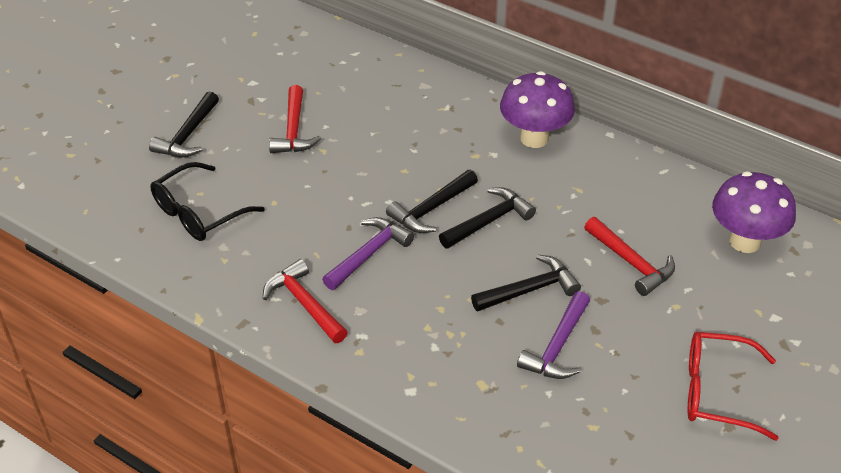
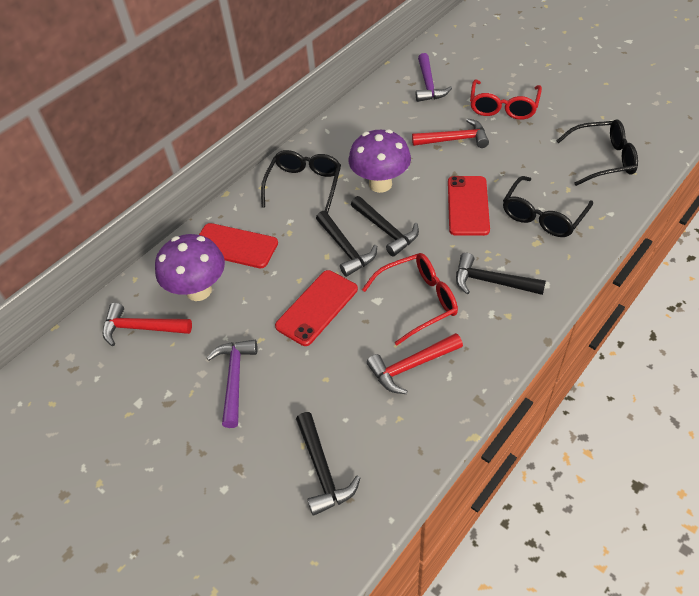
black glasses: 1 -> 3
red glasses: 1 -> 2
red phone: 0 -> 3

